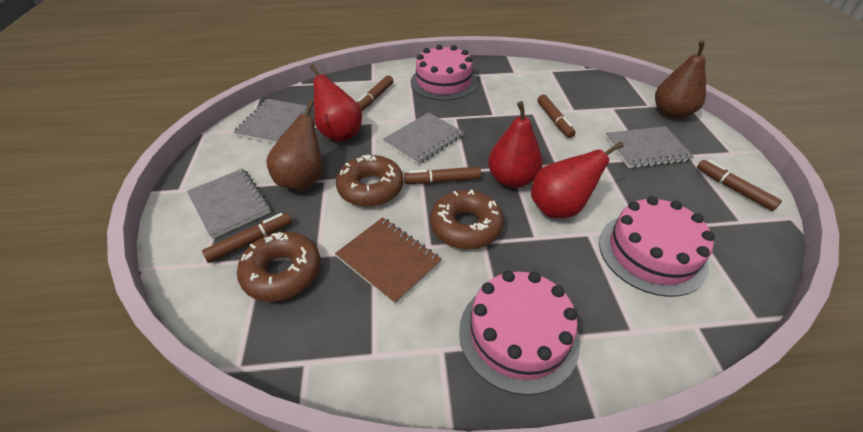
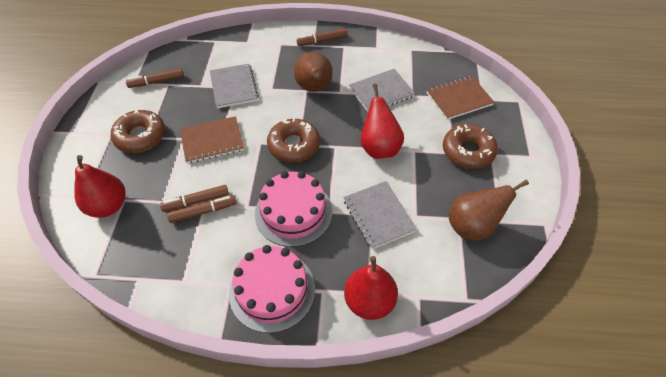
brown marker: 5 -> 4
brown notebook: 1 -> 2
grey notebook: 4 -> 3
pink cake: 3 -> 2

